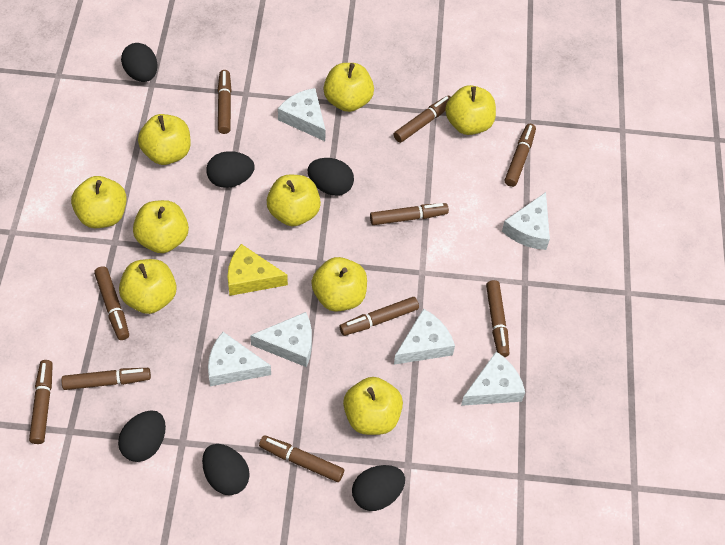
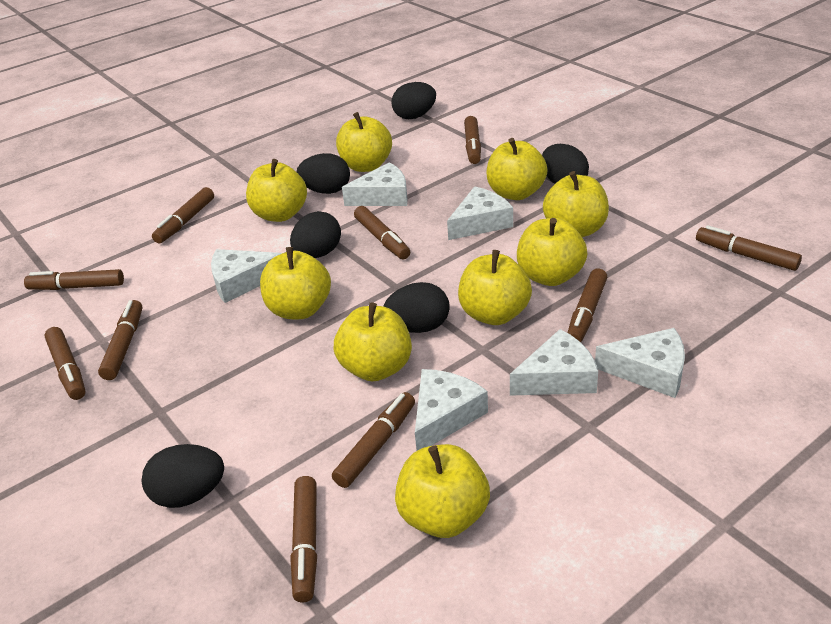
yellow cheese: 1 -> 0

